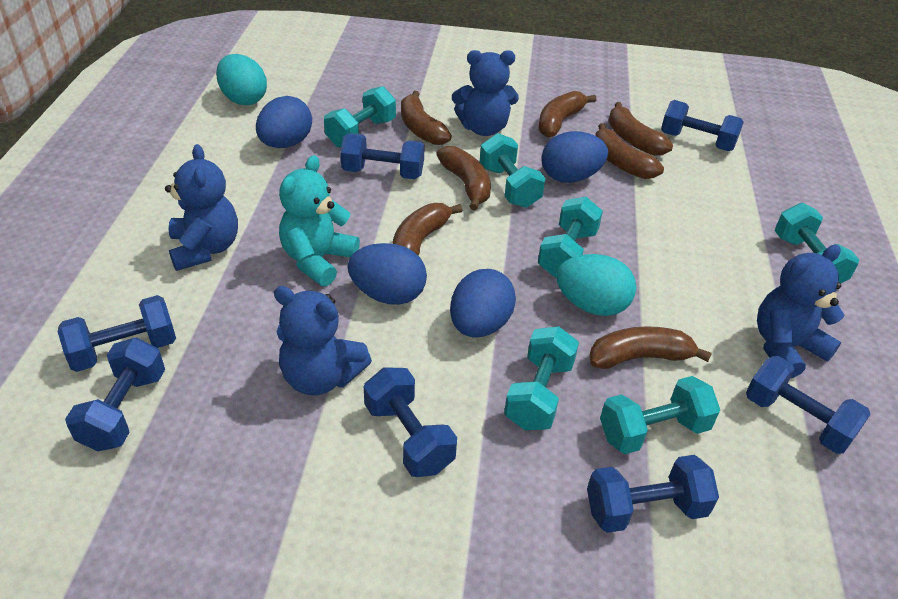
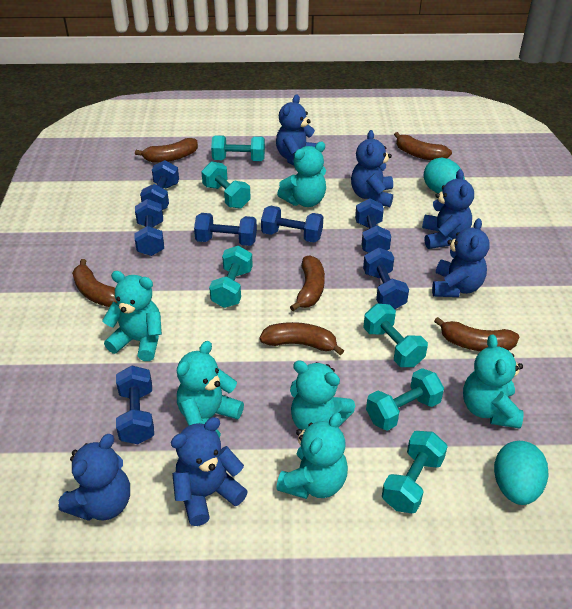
blue egg: 4 -> 0
blue teddy bear: 4 -> 6
brown banana: 7 -> 6
turquoise teddy bear: 1 -> 6

